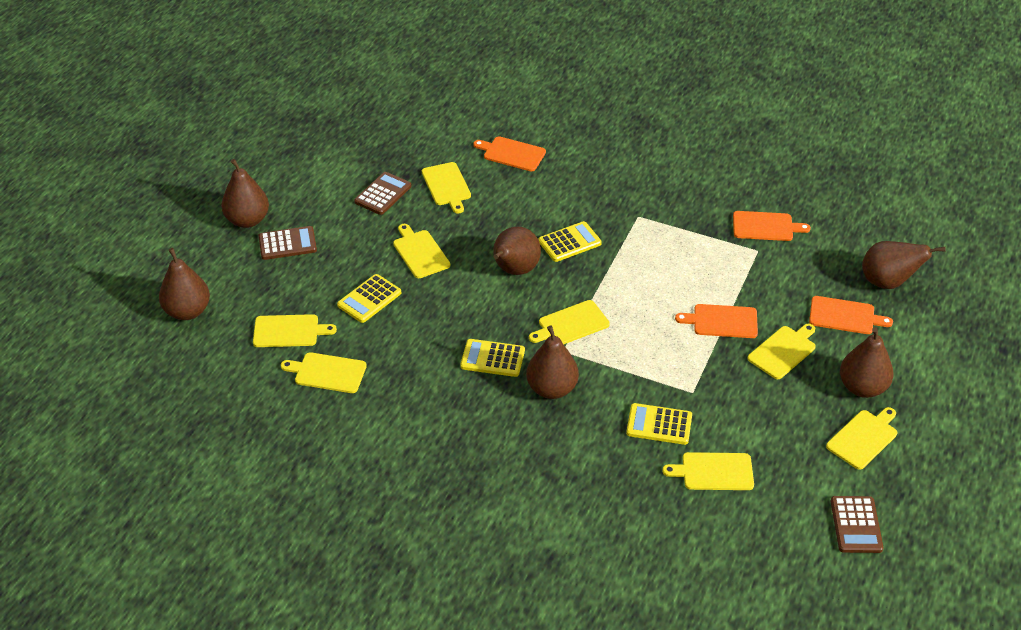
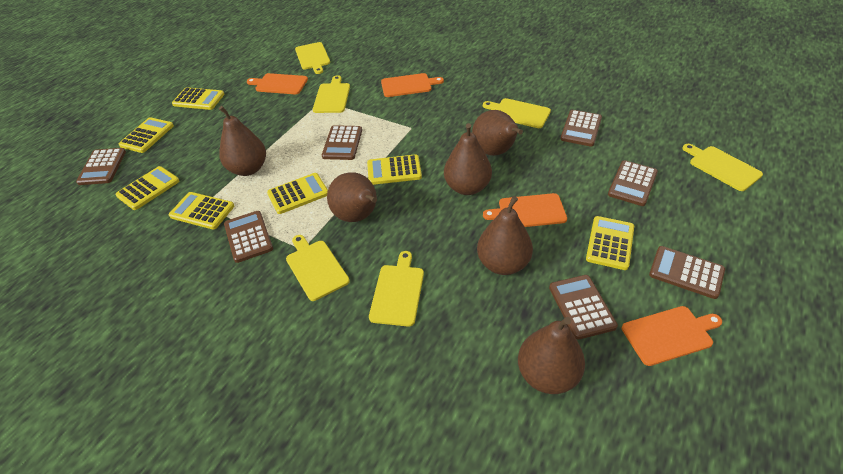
brown calculator: 3 -> 7
yellow calculator: 4 -> 7
yellow cutting board: 8 -> 6

